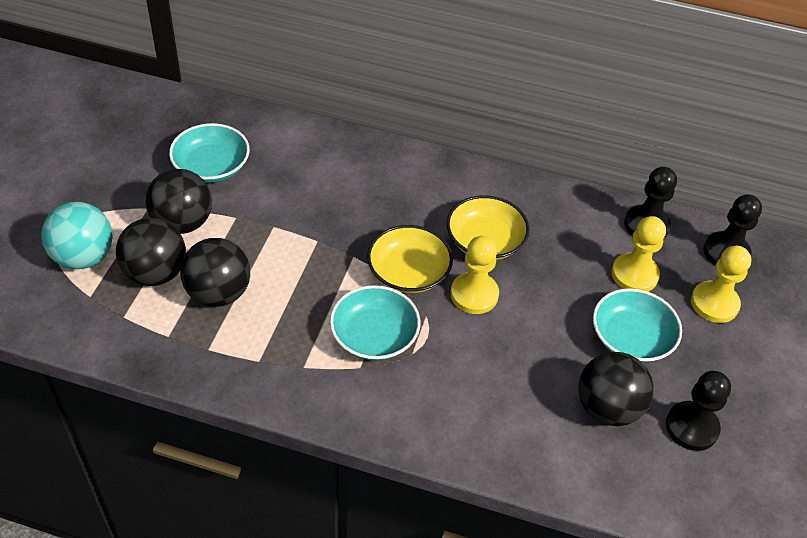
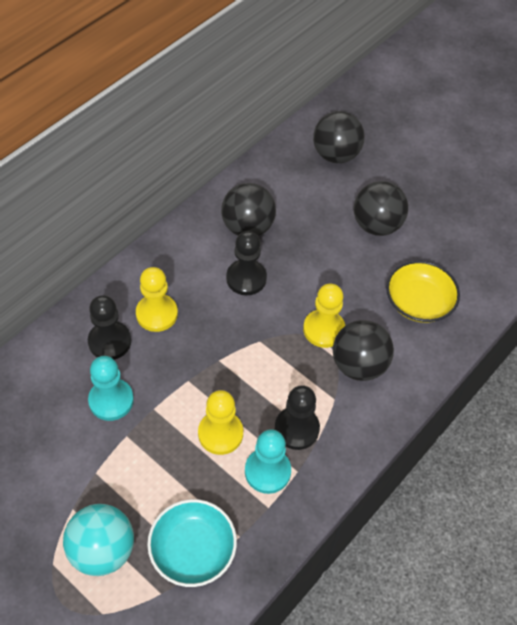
turquoise bowl: 3 -> 1
turquoise pawn: 0 -> 2
yellow bowl: 2 -> 1

